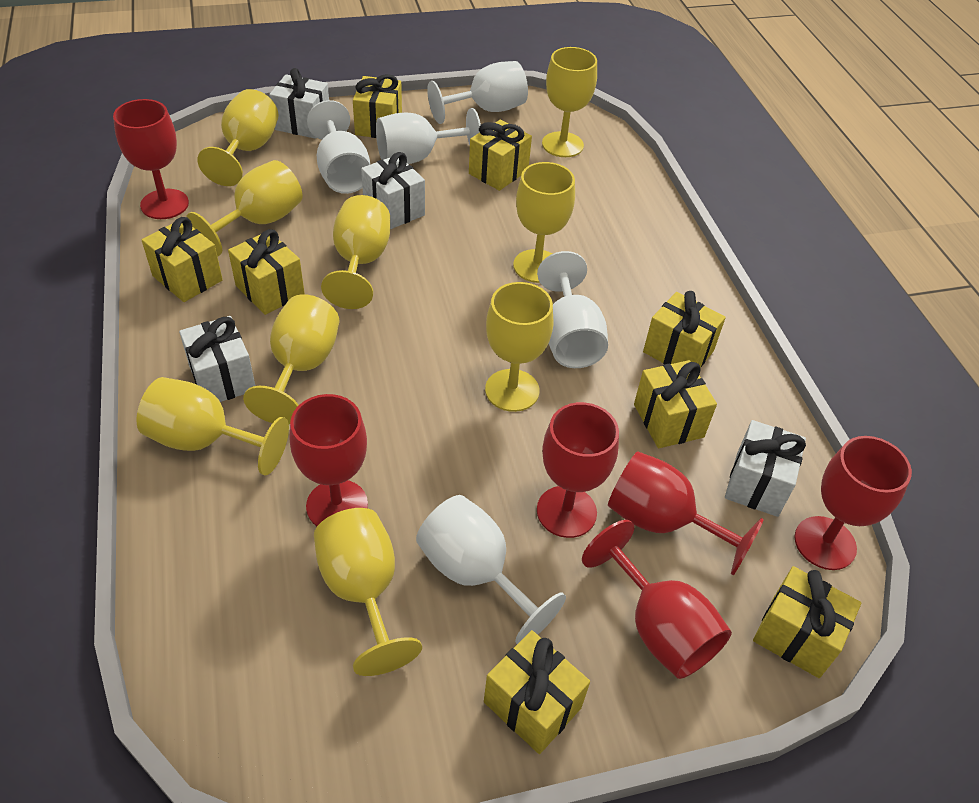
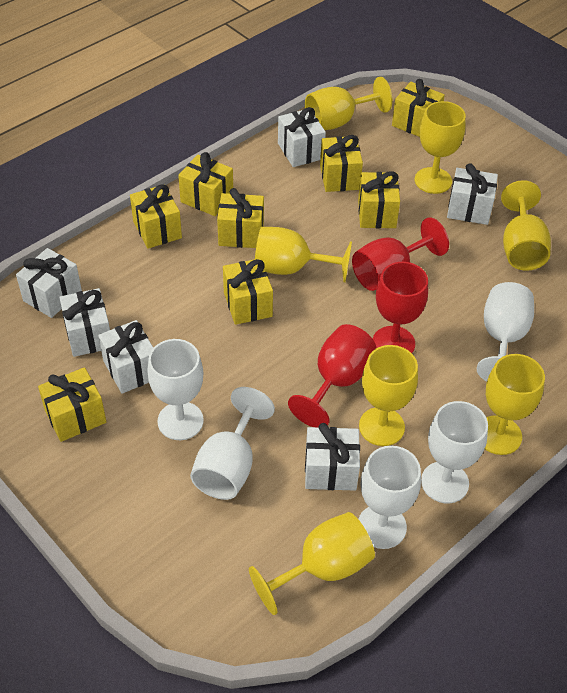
red goblet: 6 -> 3
white gift: 4 -> 6
yellow goblet: 9 -> 7

